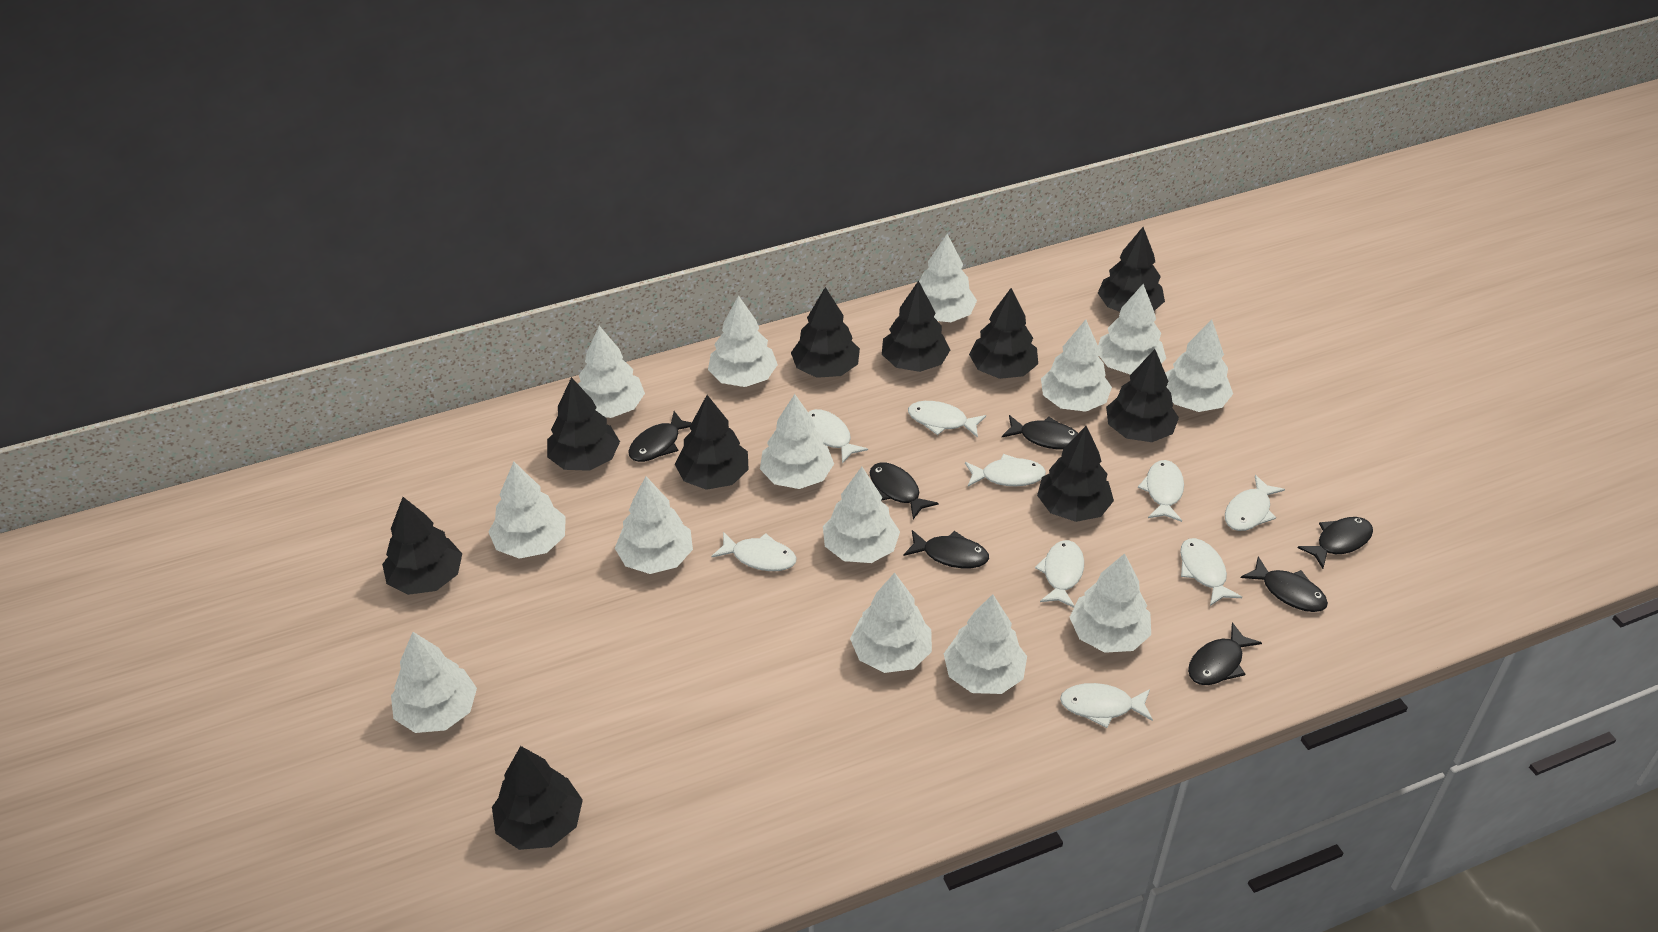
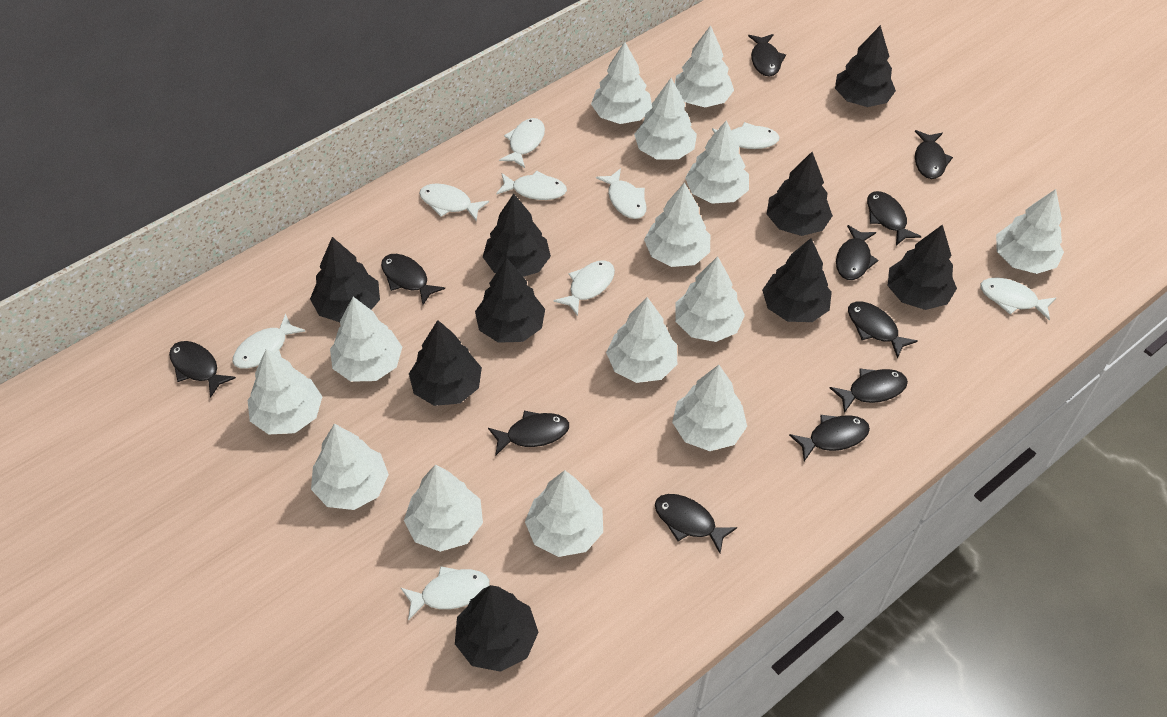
black fish: 7 -> 11
black tree: 10 -> 9

